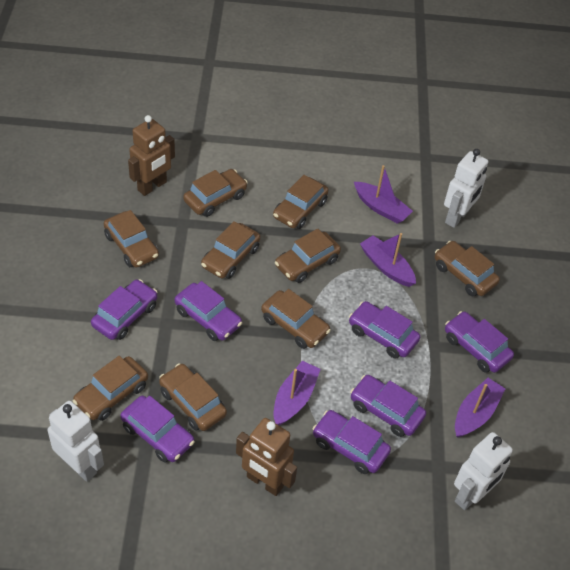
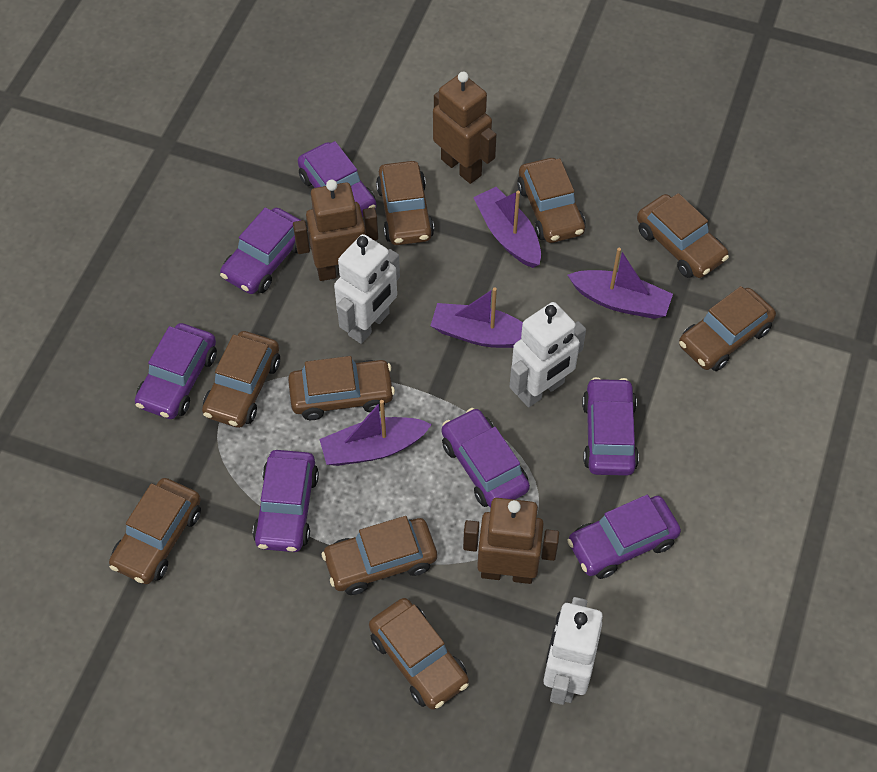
brown robot: 2 -> 3

